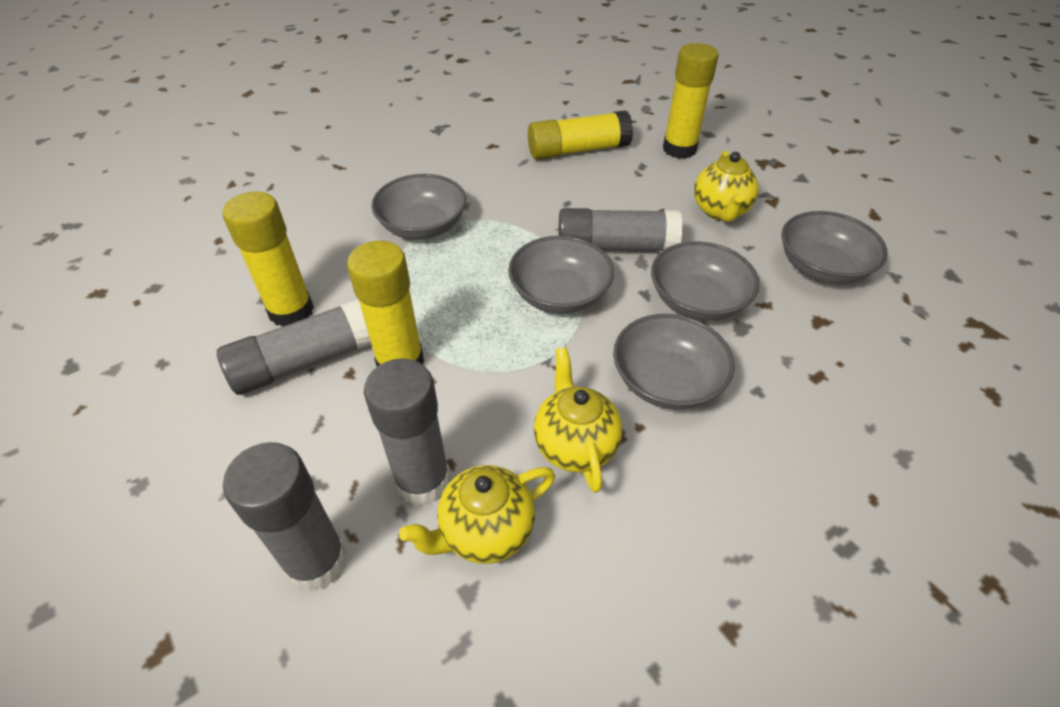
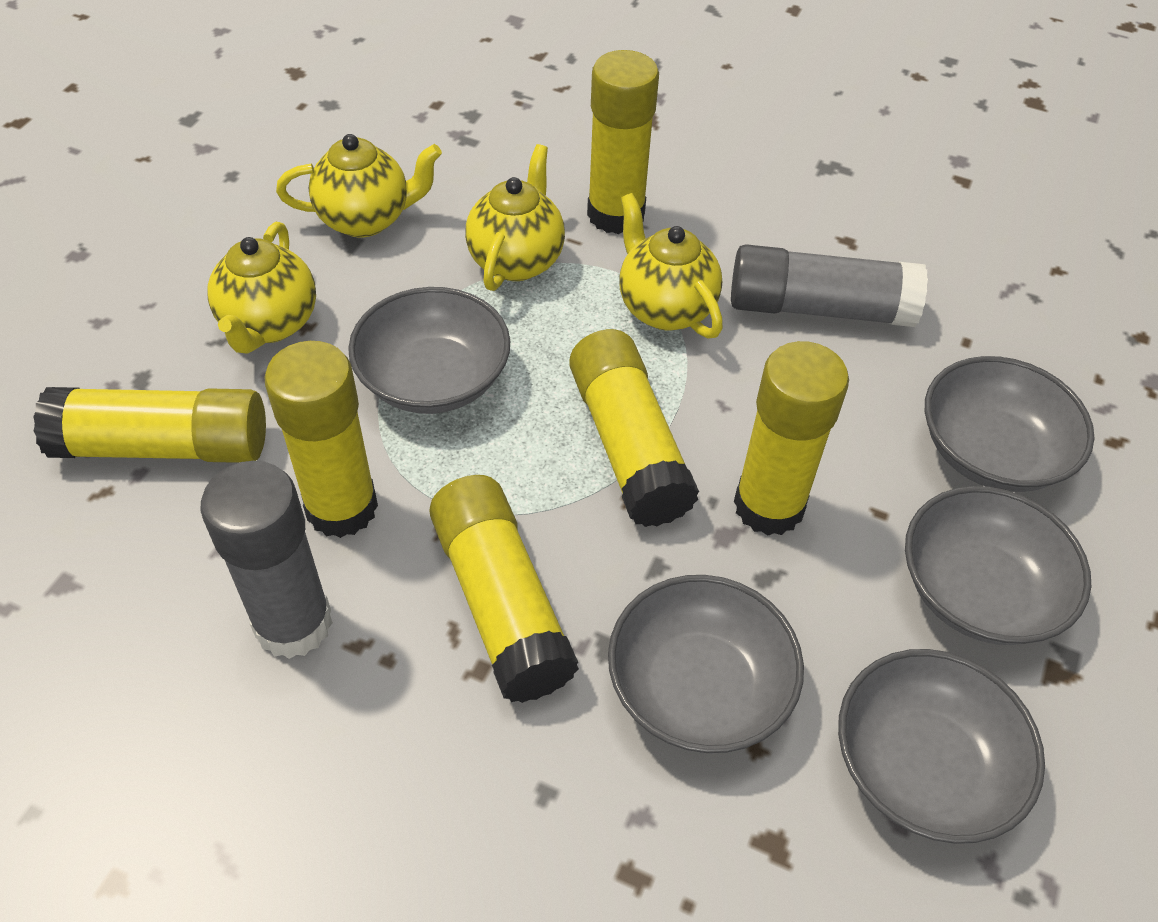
grey glue stick: 4 -> 2
yellow glue stick: 4 -> 6
yellow teapot: 3 -> 4

